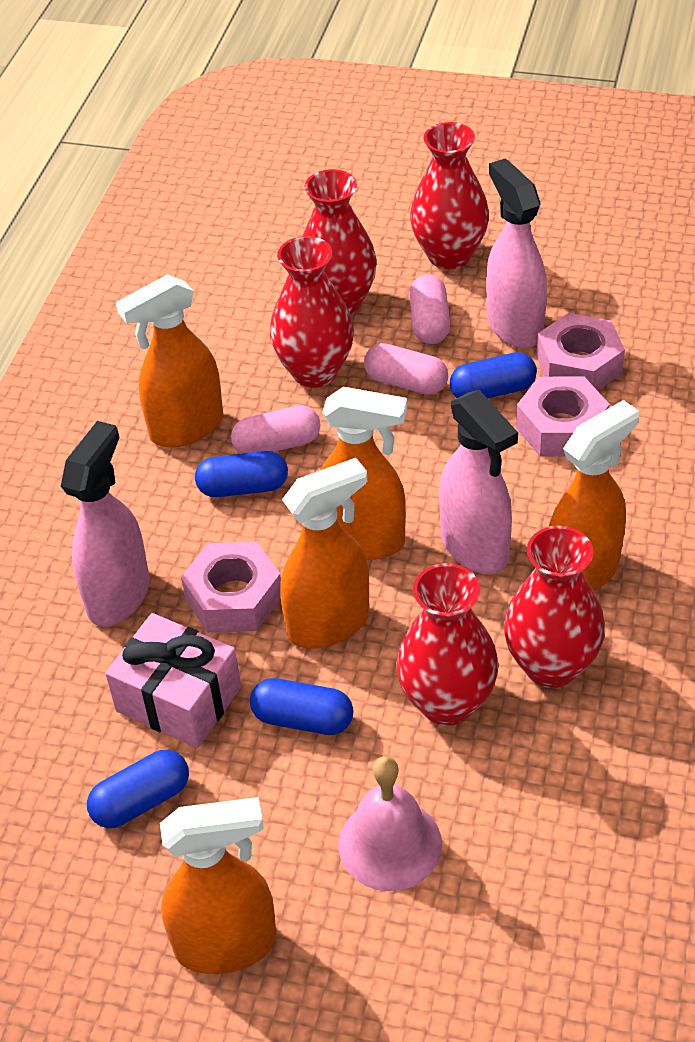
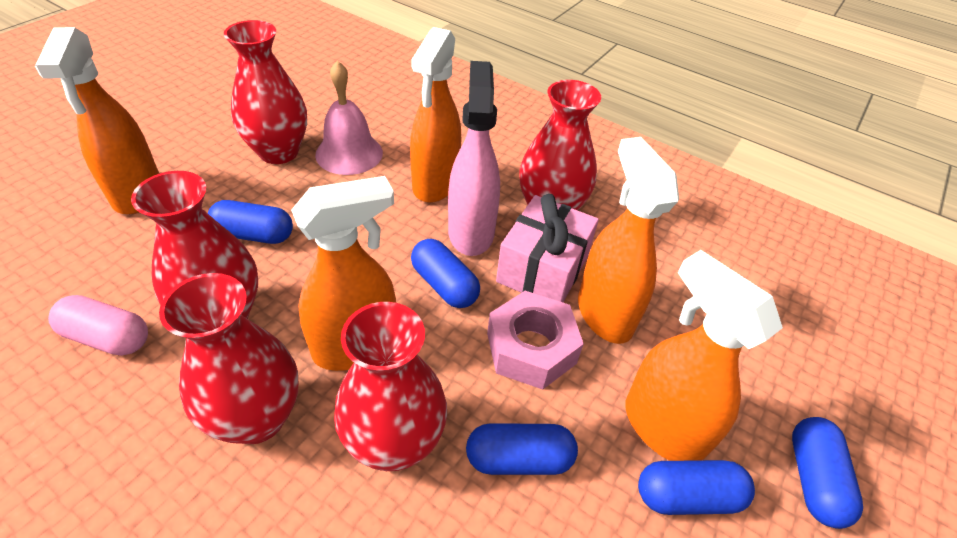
blue capsule: 4 -> 5
pink capsule: 3 -> 1
pink nut: 3 -> 1
pink spray bottle: 3 -> 1

